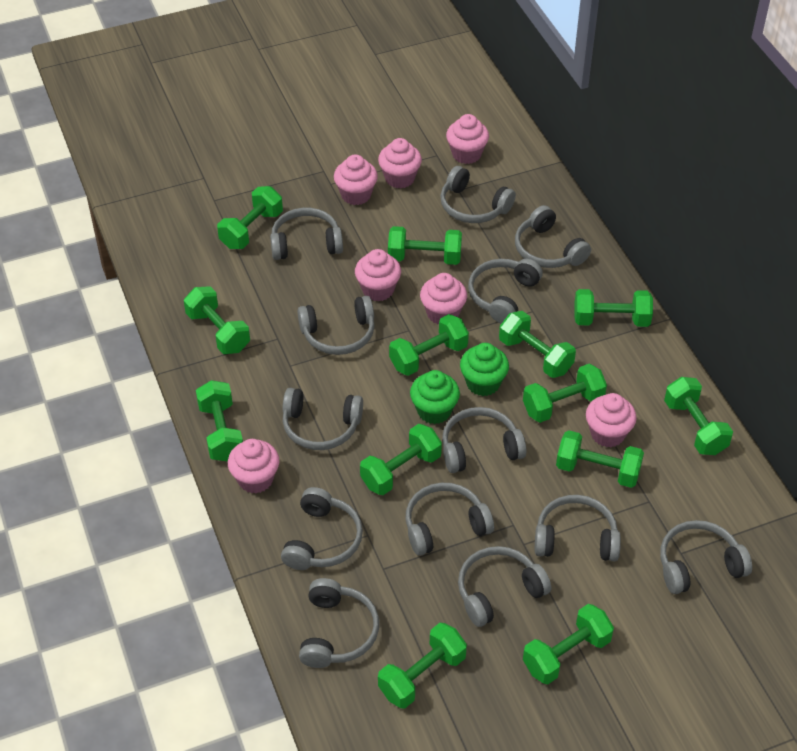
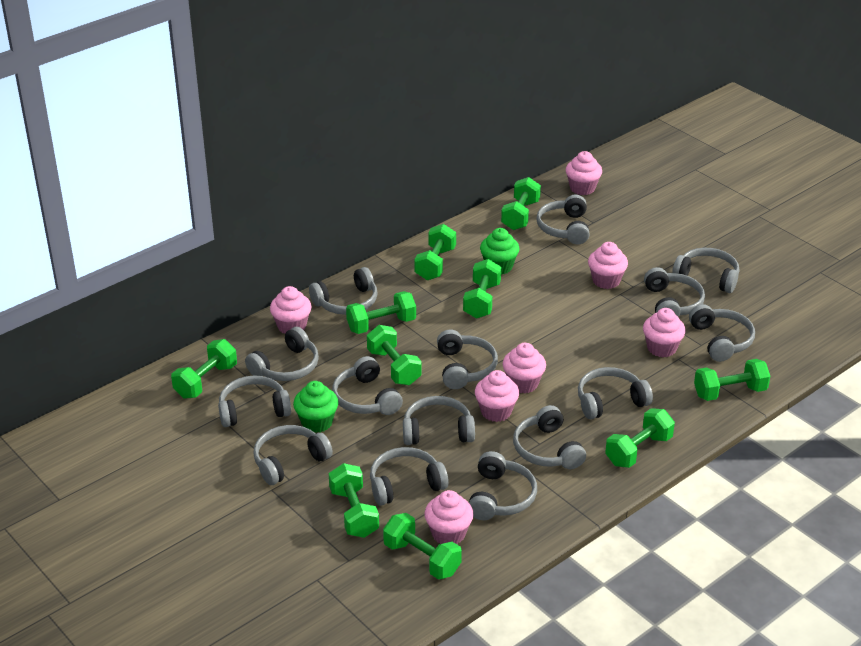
green dumbbell: 13 -> 10
grey headphones: 13 -> 15

